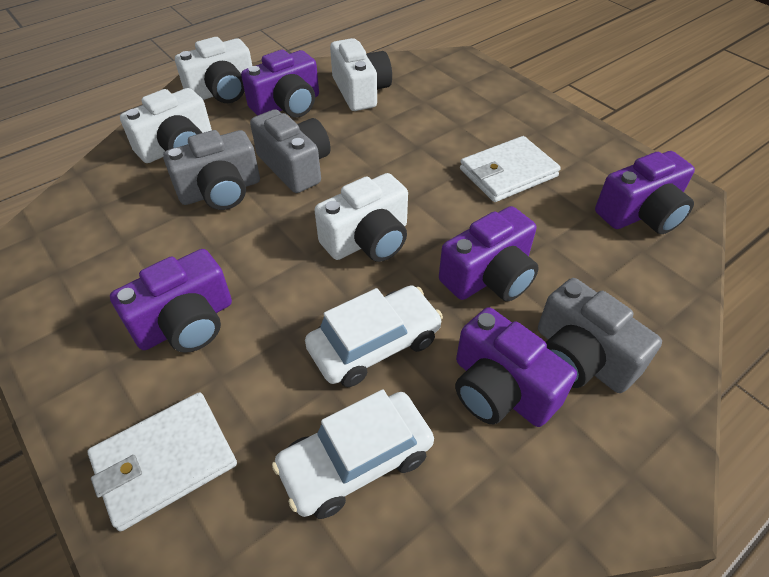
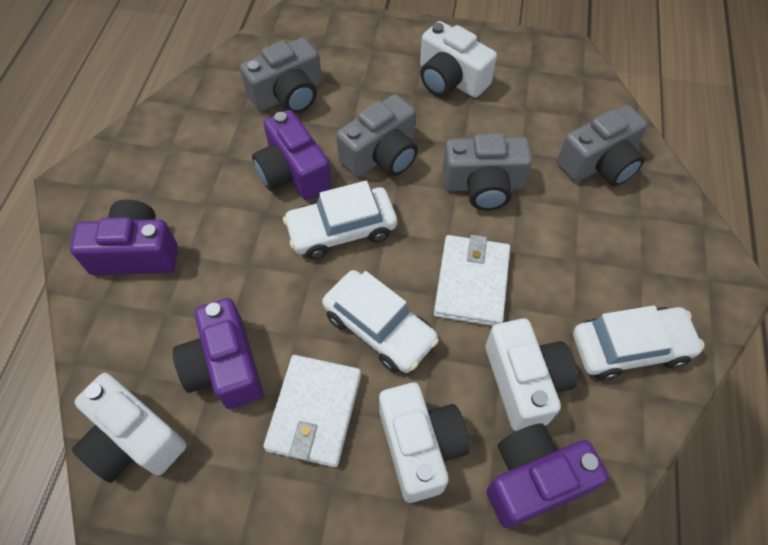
grey camera: 3 -> 4
purple camera: 5 -> 4
white car: 2 -> 3

